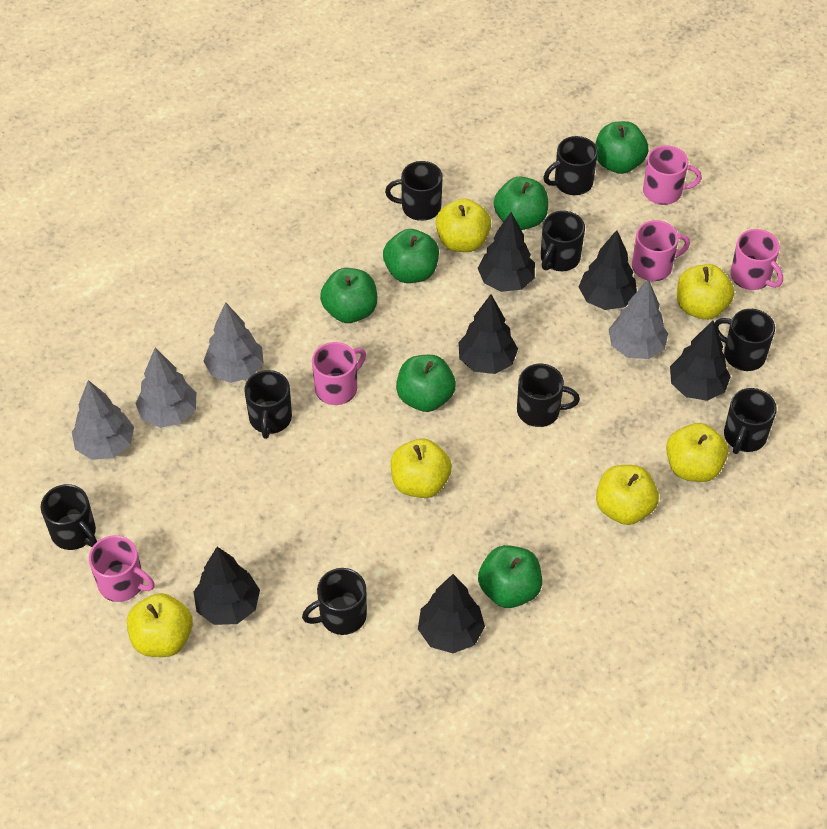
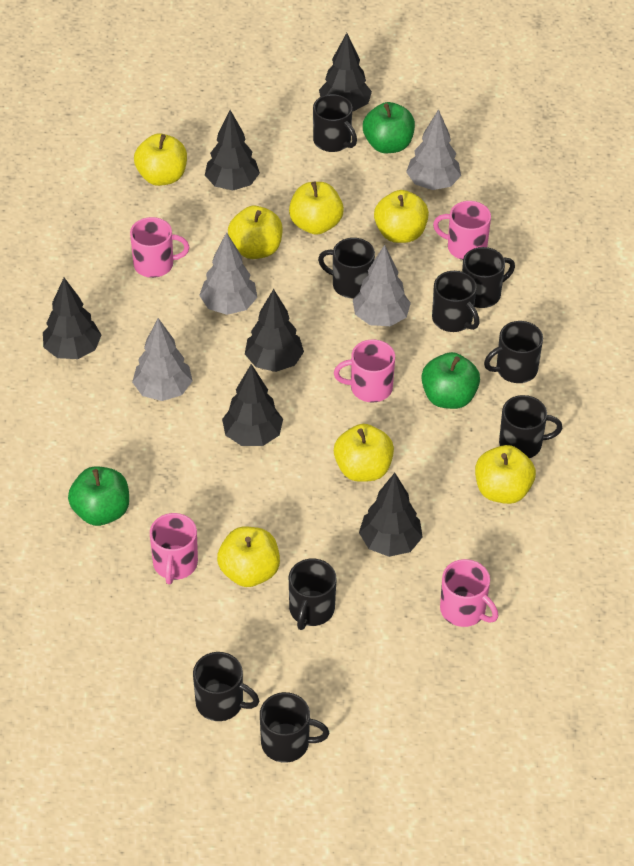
green apple: 6 -> 3
yellow apple: 6 -> 7

